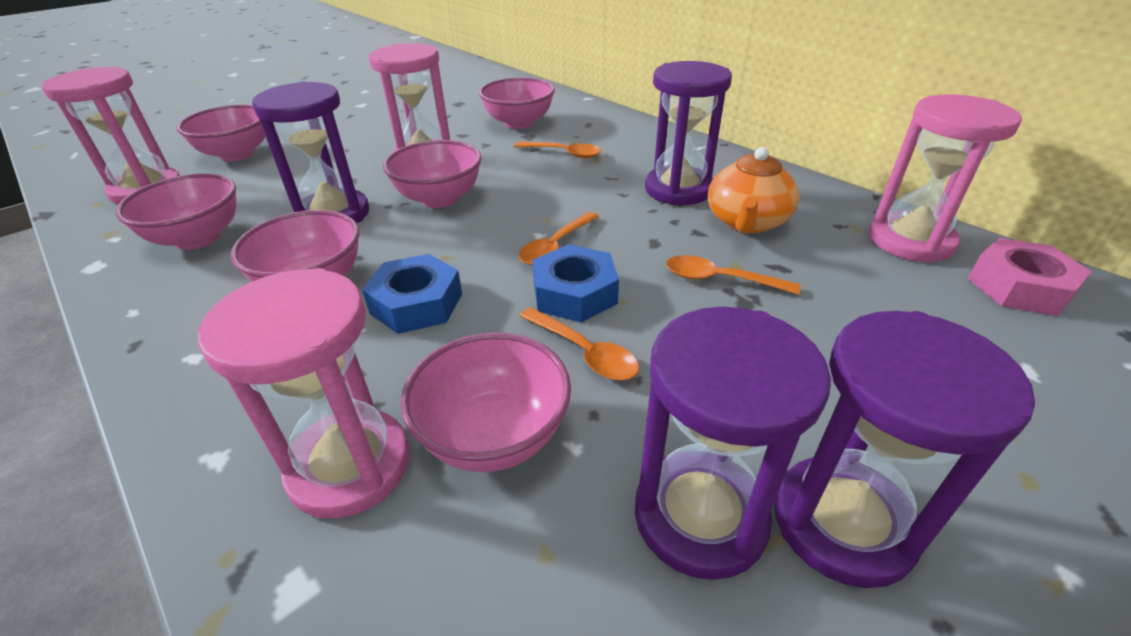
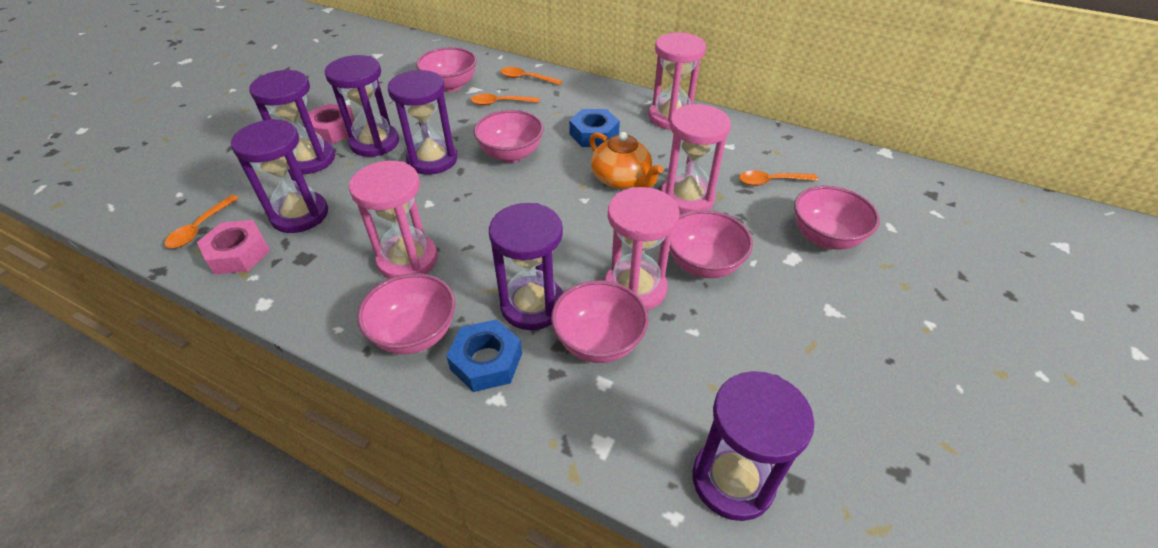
pink nut: 1 -> 2
purple hourglass: 4 -> 6

